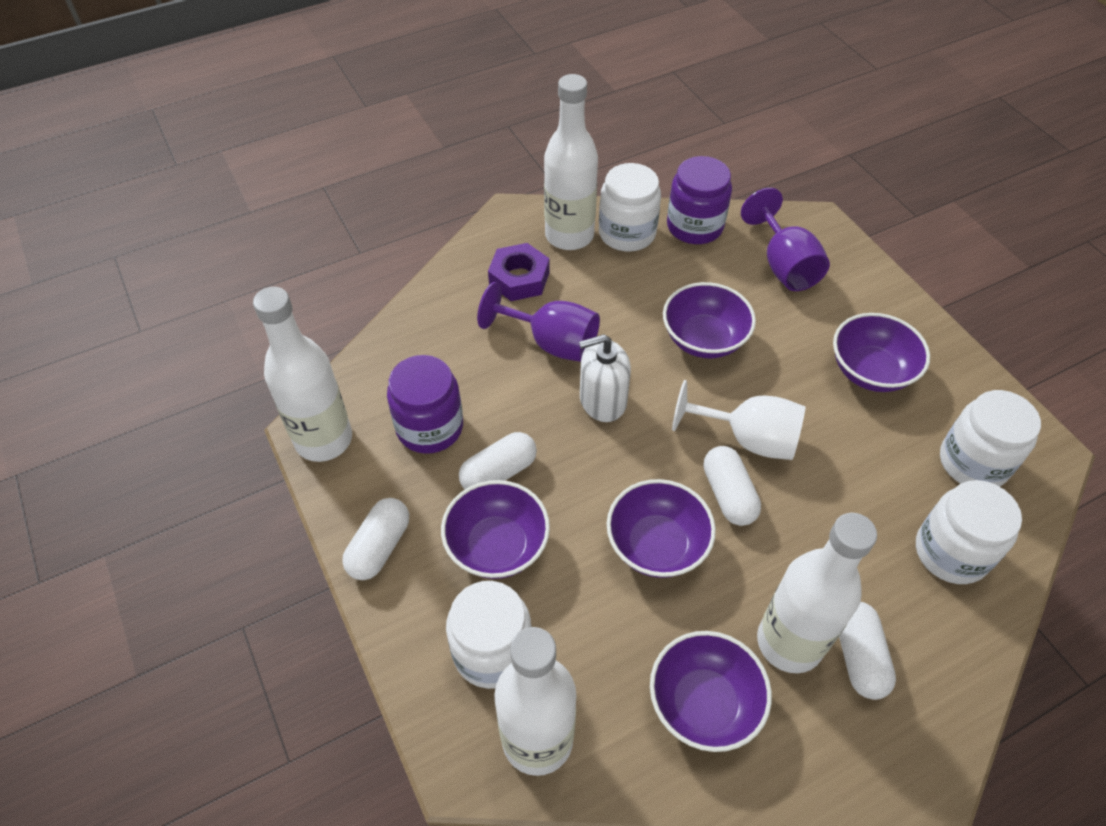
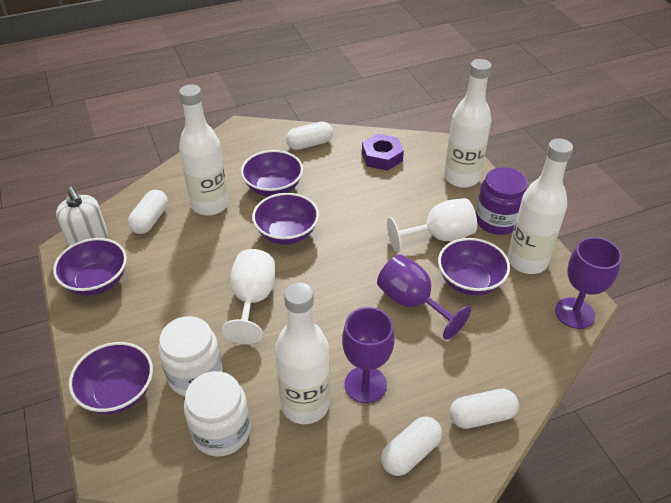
purple goblet: 2 -> 3
purple jar: 2 -> 1
white goblet: 1 -> 2
white jar: 4 -> 2

